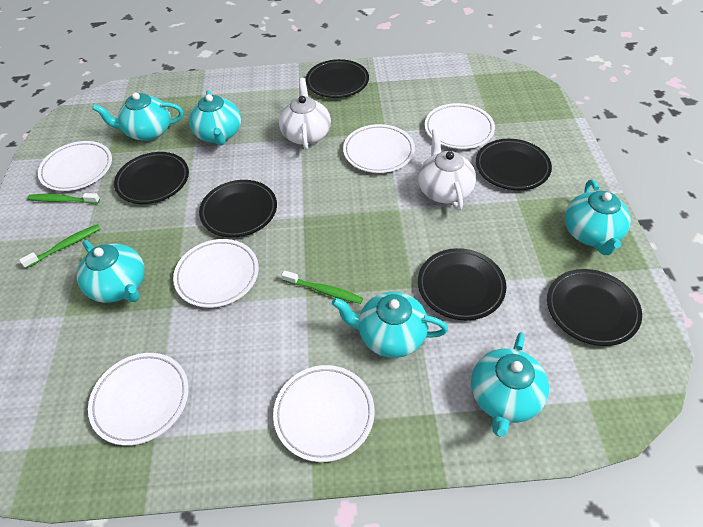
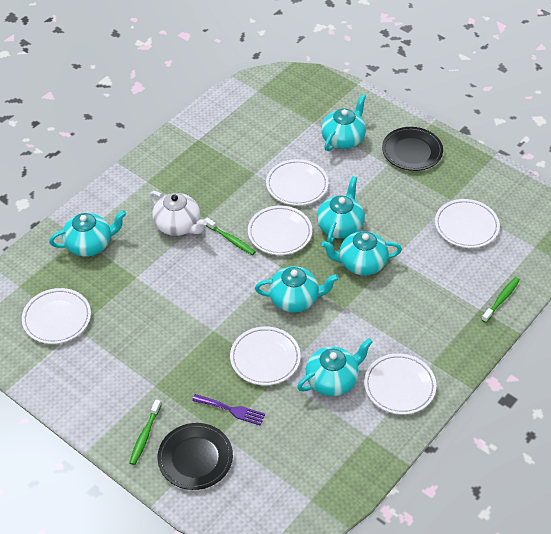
black plate: 6 -> 2
purple fork: 0 -> 1
white teapot: 2 -> 1

